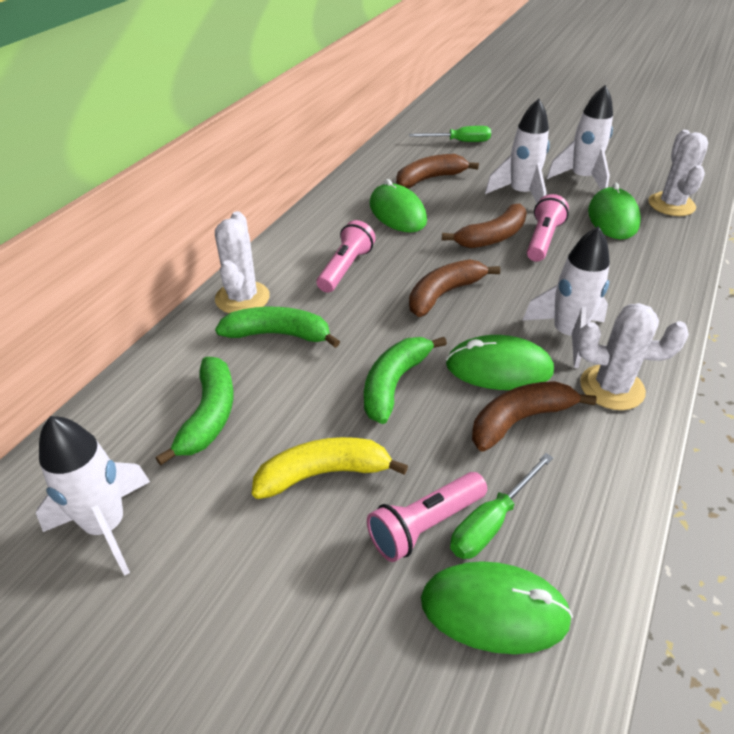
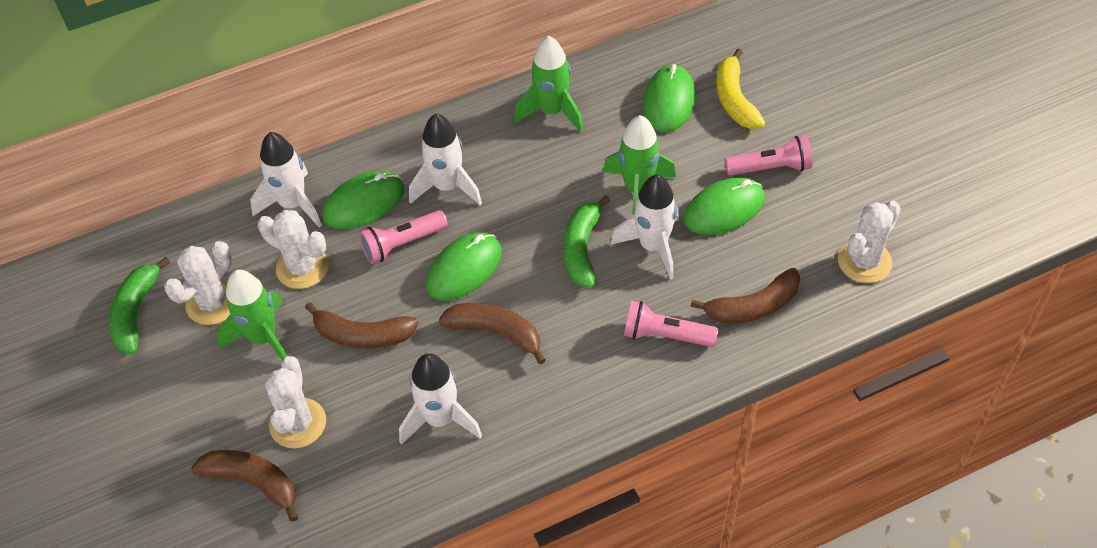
green banana: 3 -> 2
green rocket: 0 -> 3
green screwdriver: 2 -> 0
white cactus: 3 -> 4

